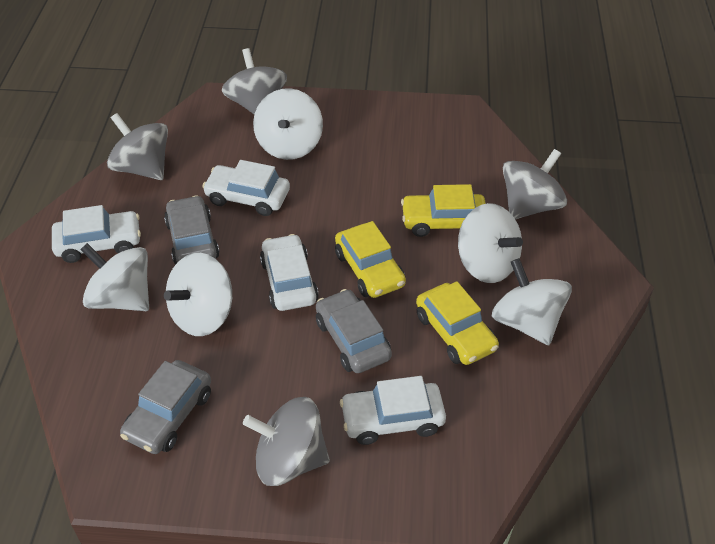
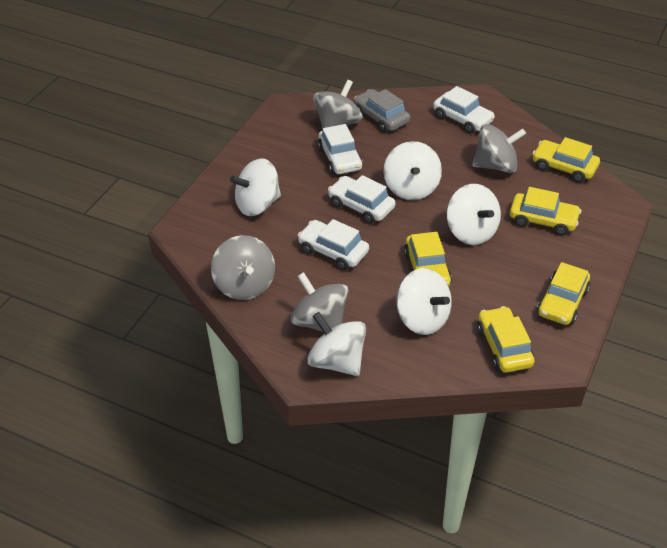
grey car: 3 -> 1
yellow car: 3 -> 5

